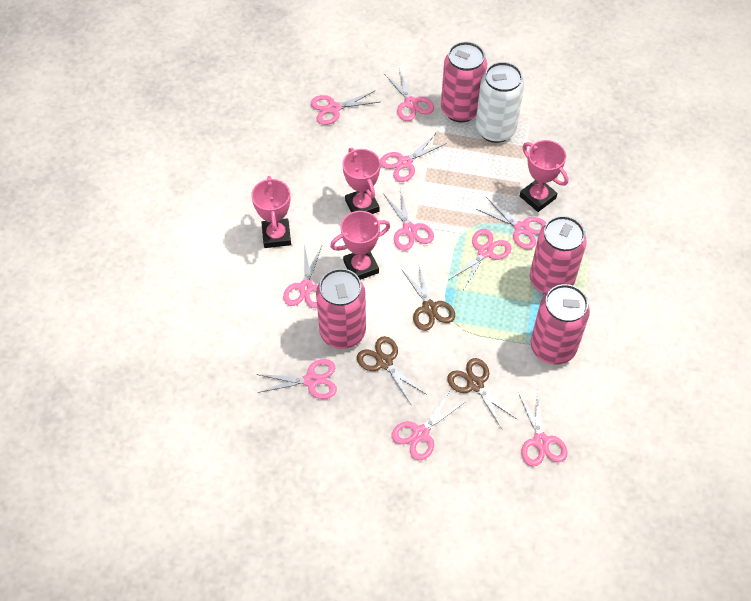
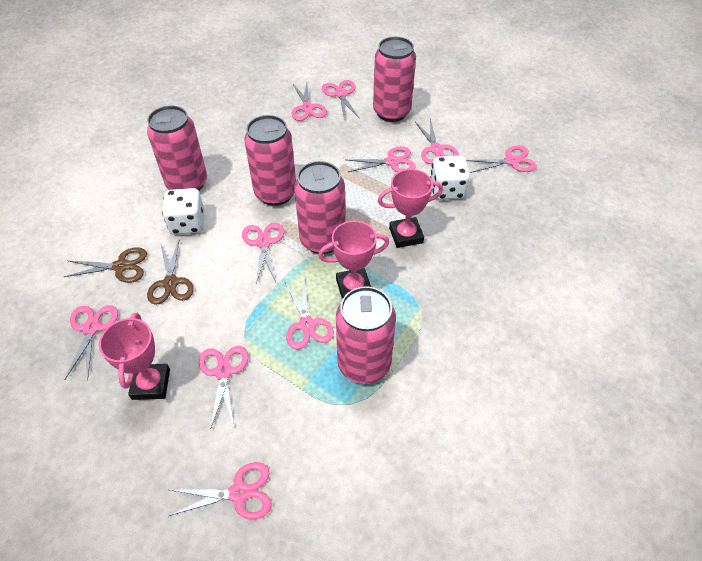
brown scissors: 3 -> 2
pink can: 4 -> 5
pink trophy: 4 -> 3
white can: 1 -> 0
white dice: 0 -> 2

